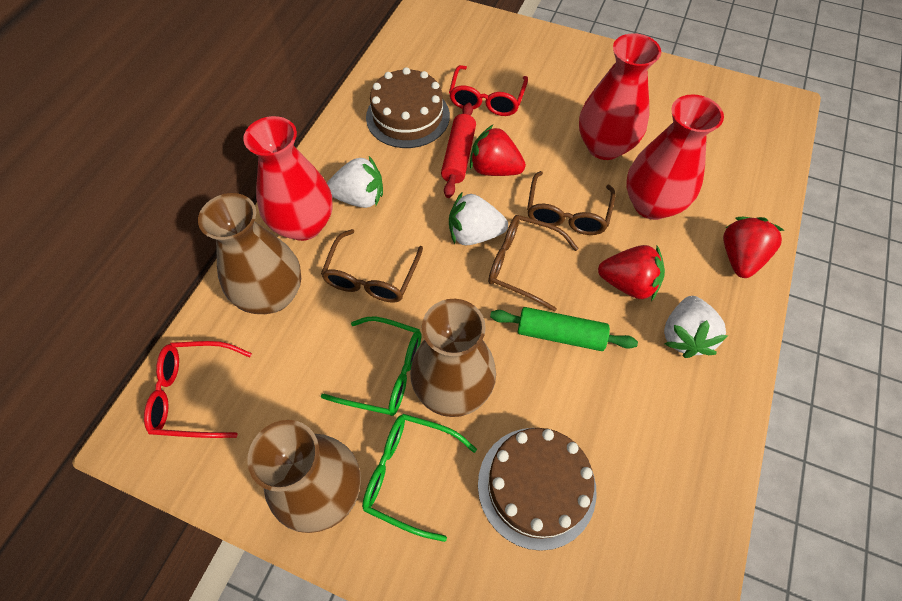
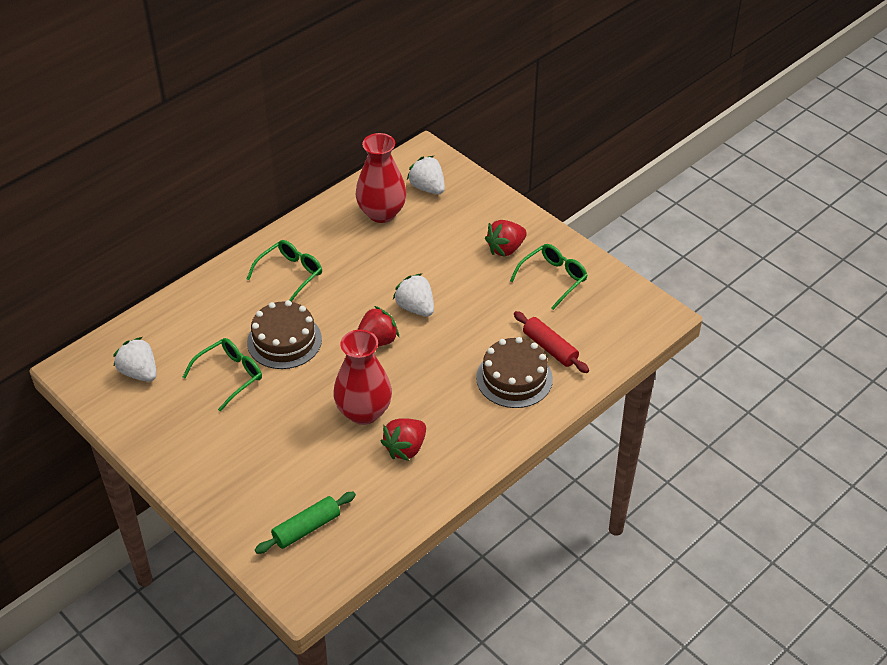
brown glasses: 3 -> 0
brown vase: 3 -> 0
green glasses: 2 -> 3
red glasses: 2 -> 0
red vase: 3 -> 2

